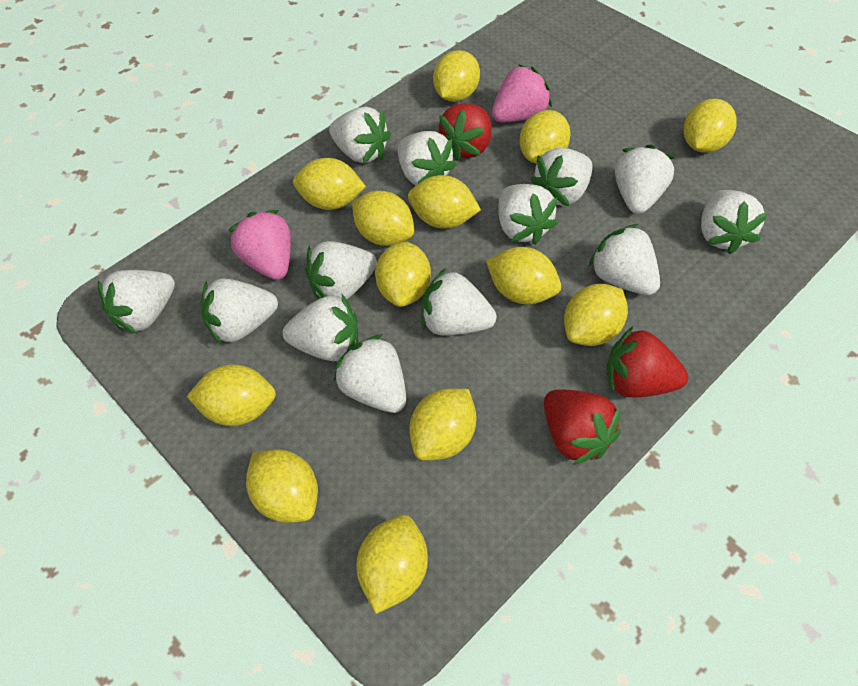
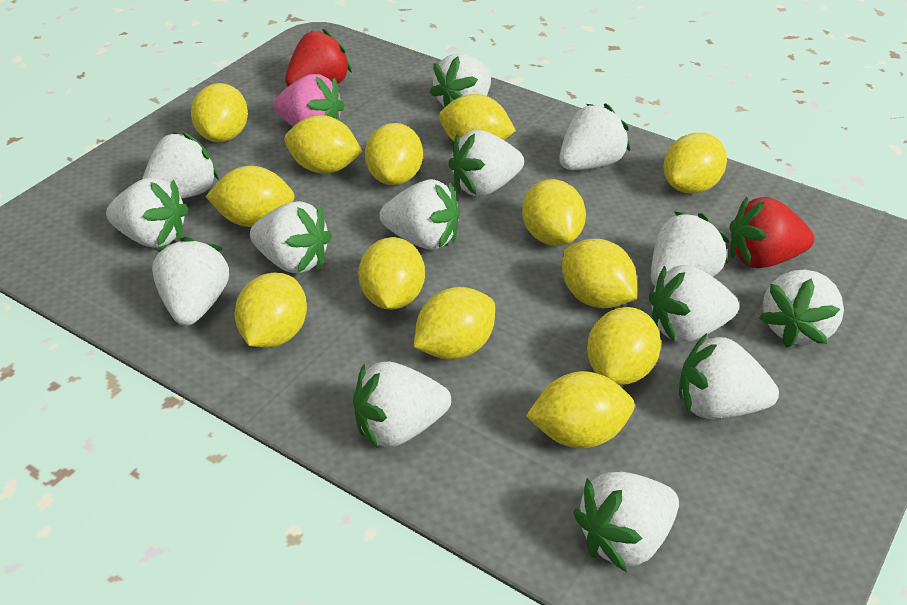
pink strawberry: 2 -> 1
red strawberry: 3 -> 2
white strawberry: 13 -> 14

